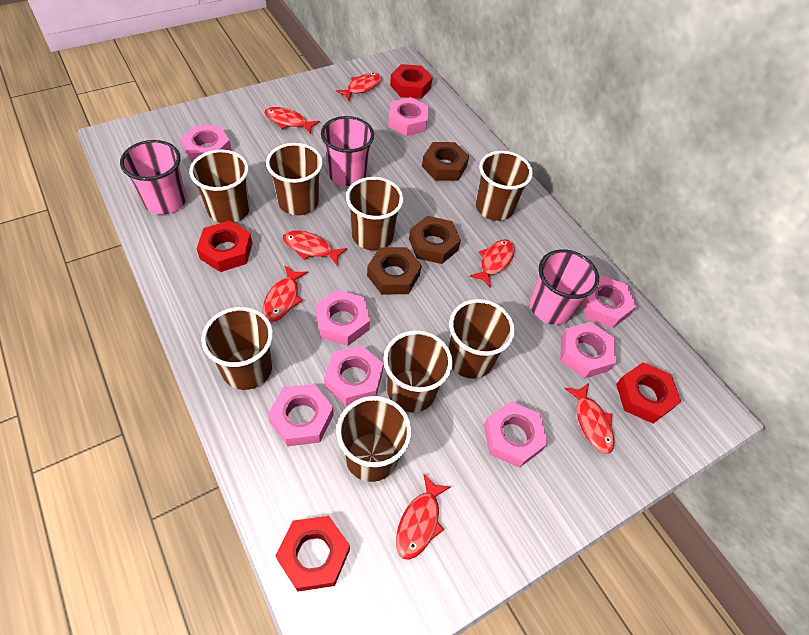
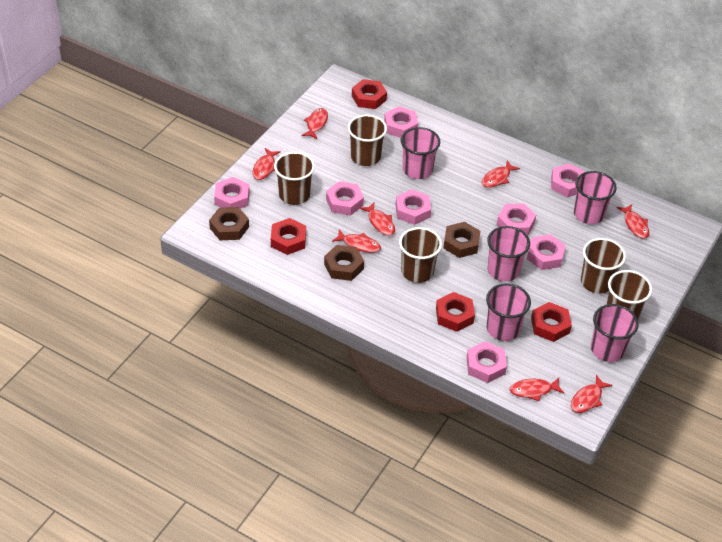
brown cup: 8 -> 5
pink cup: 3 -> 5
red fish: 7 -> 8

